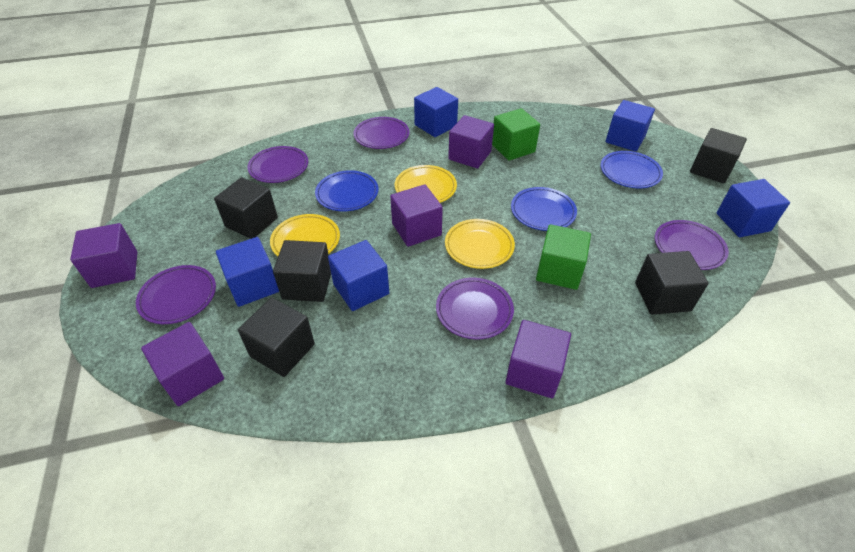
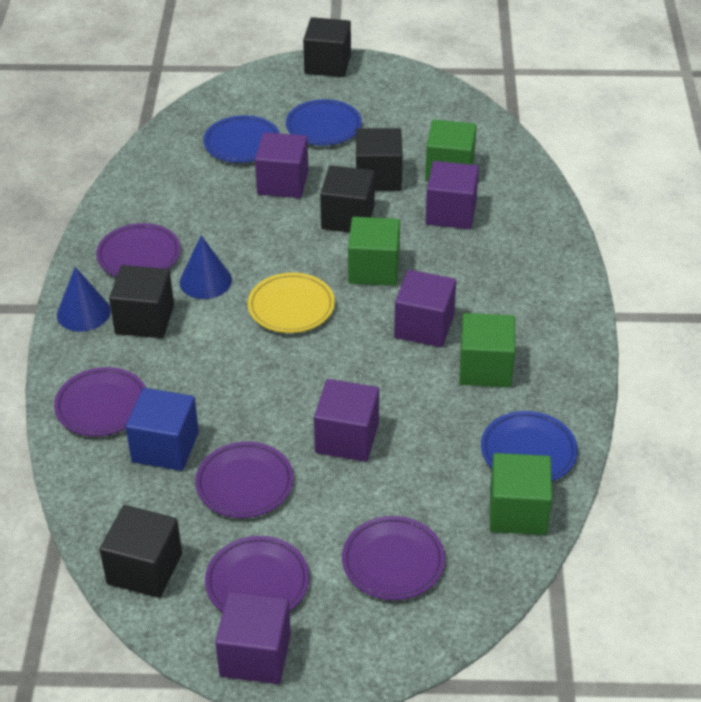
blue cone: 0 -> 2
blue cube: 5 -> 1
green cube: 2 -> 4
yellow plate: 3 -> 1

